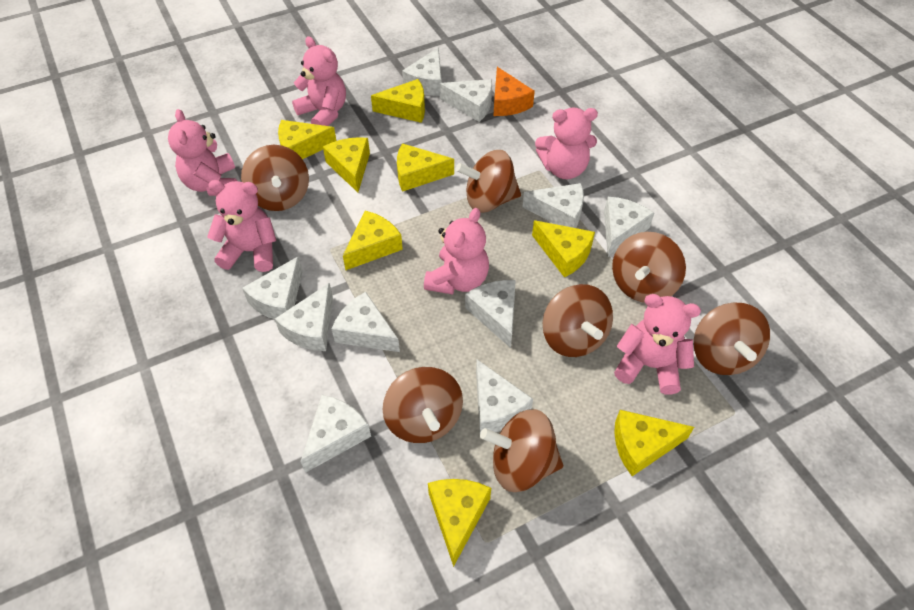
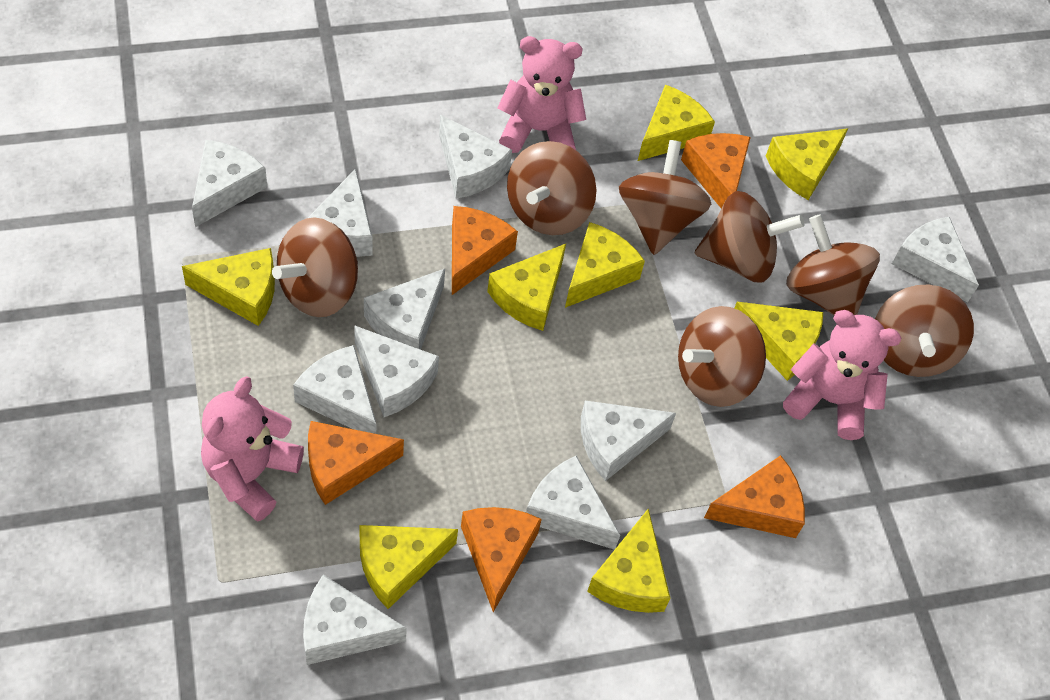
orange cheese: 1 -> 5
pink teddy bear: 6 -> 3

